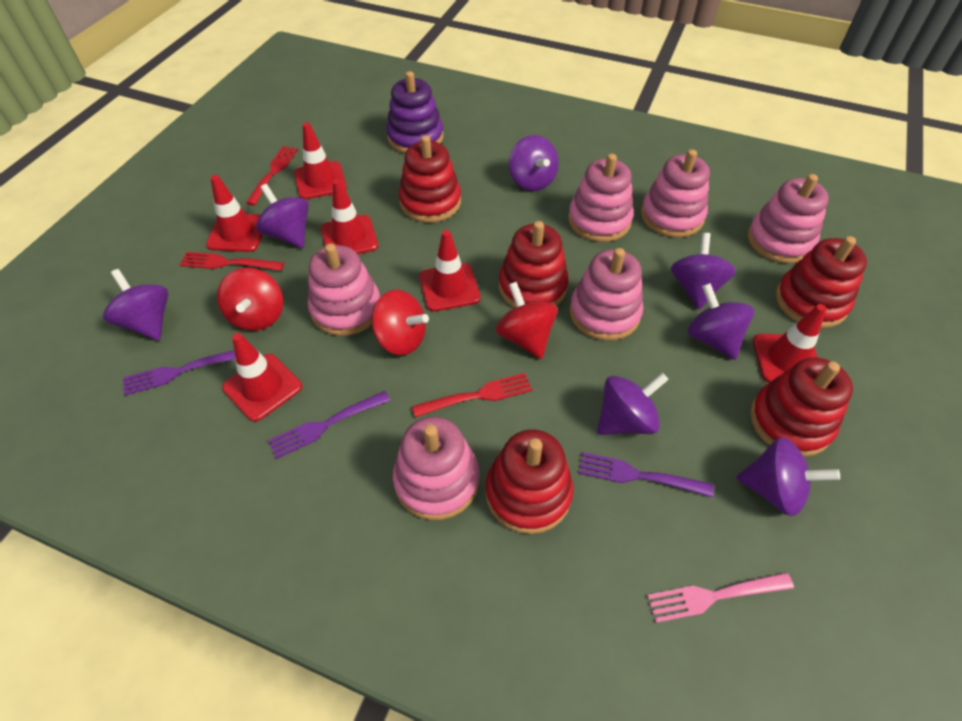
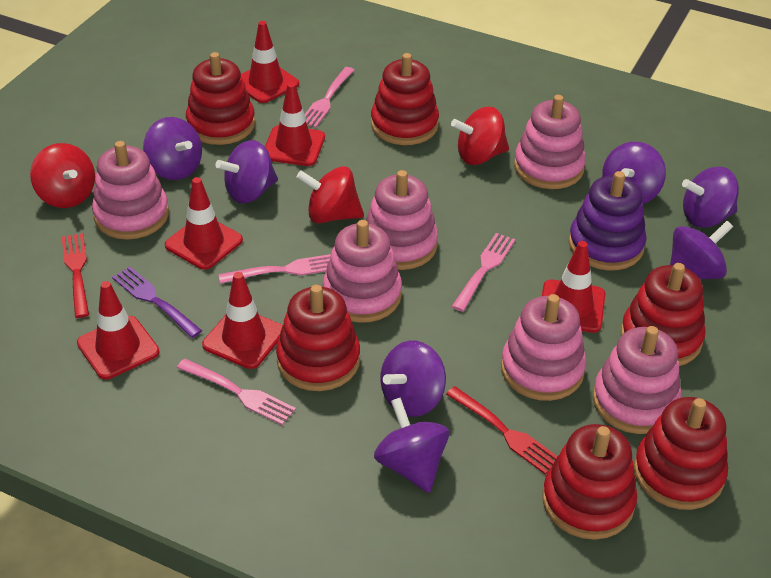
pink fork: 1 -> 4
purple fork: 3 -> 1
red fork: 3 -> 2
red stacking toy: 5 -> 6

